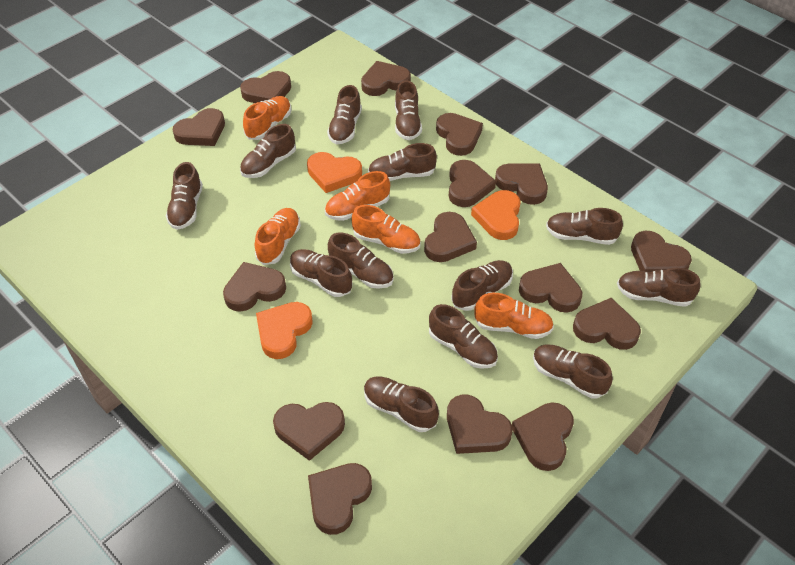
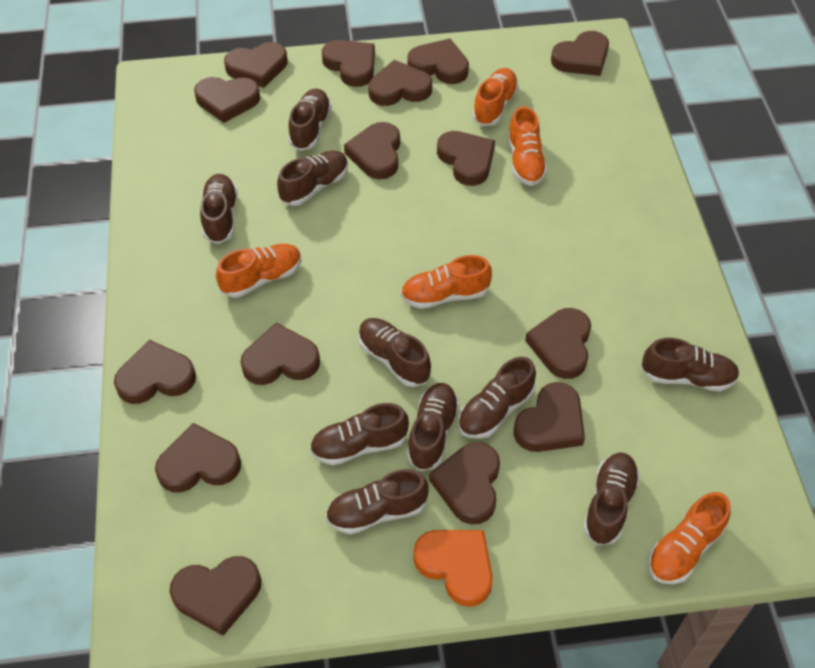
brown shoe: 13 -> 10
orange heart: 3 -> 1

